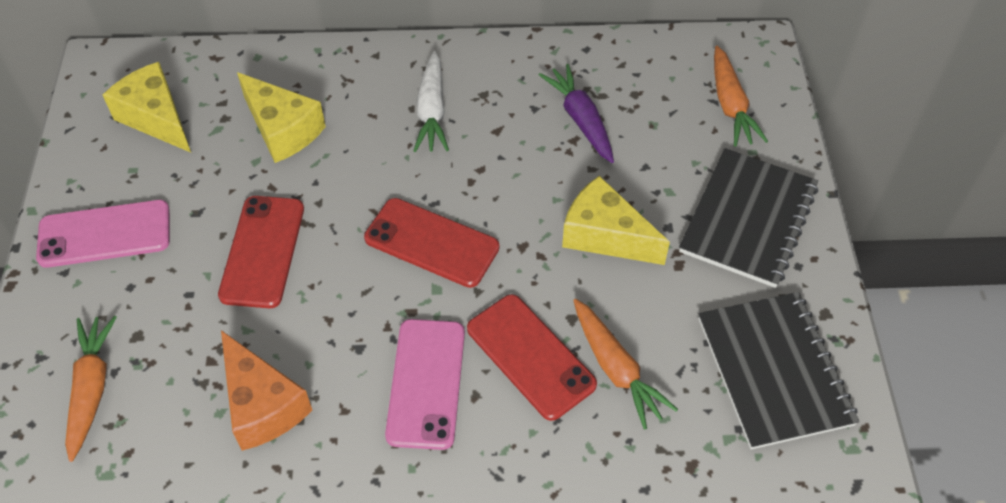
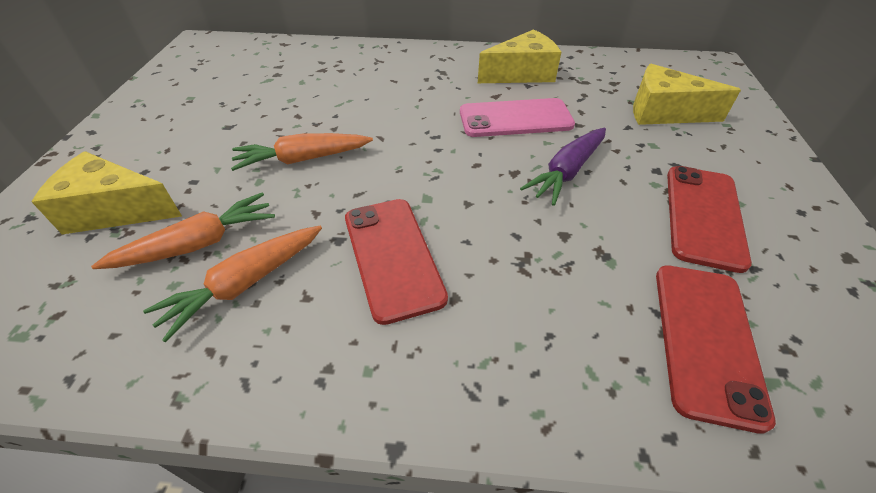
black notebook: 2 -> 0
orange cheese: 1 -> 0
pink phone: 2 -> 1
white carrot: 1 -> 0

